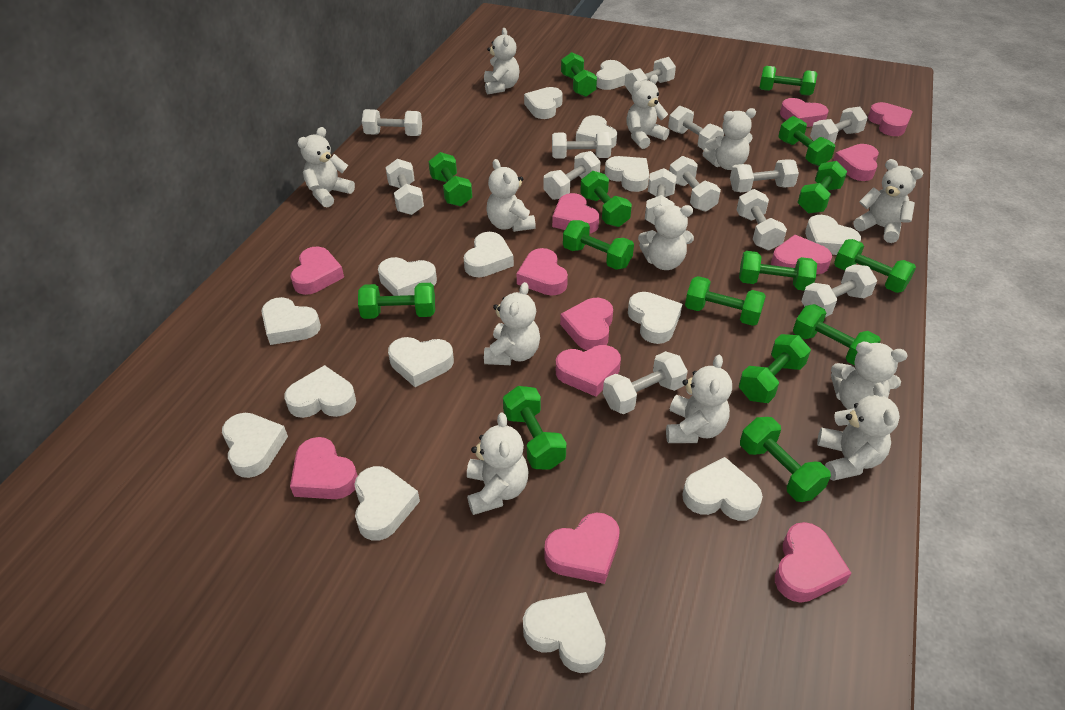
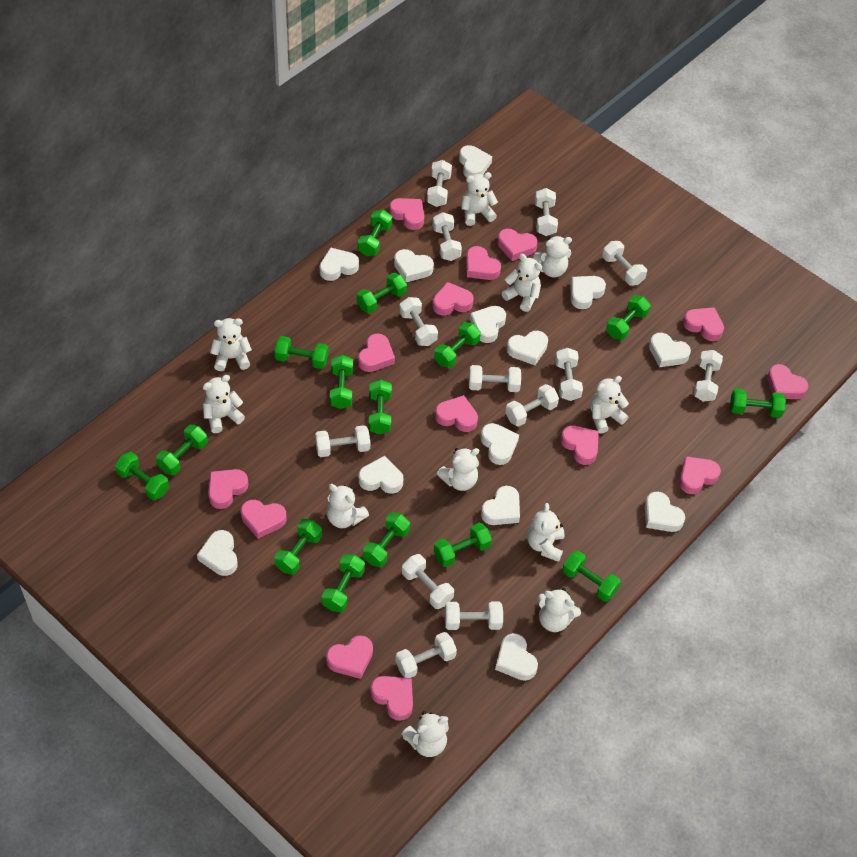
pink heart: 12 -> 14
white heart: 15 -> 13
white teddy bear: 12 -> 11

